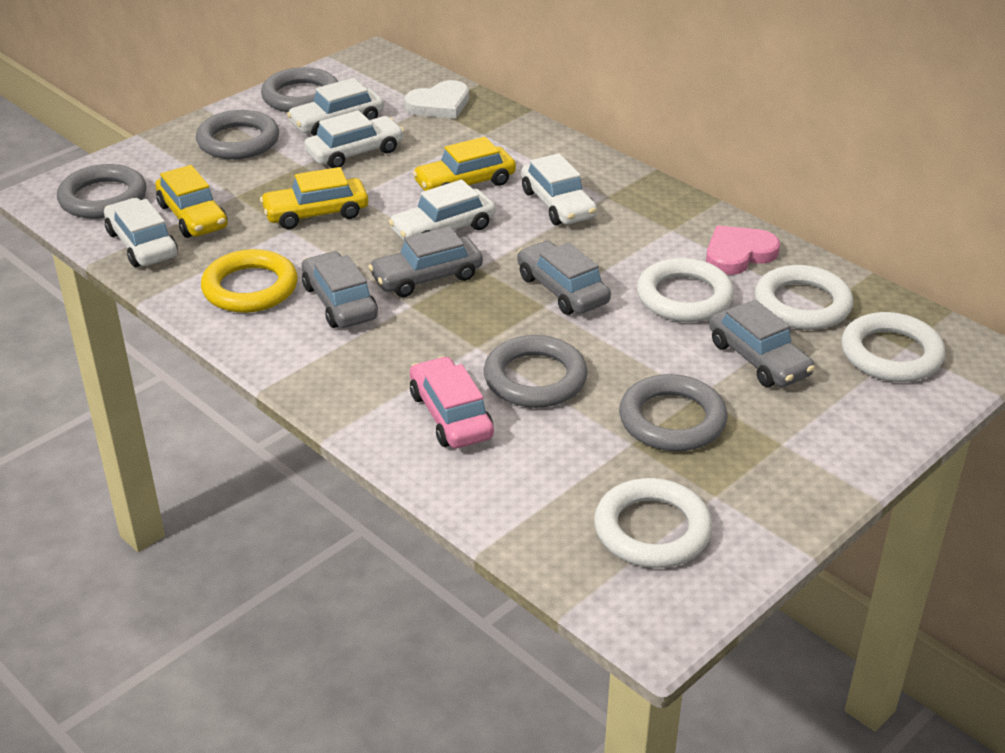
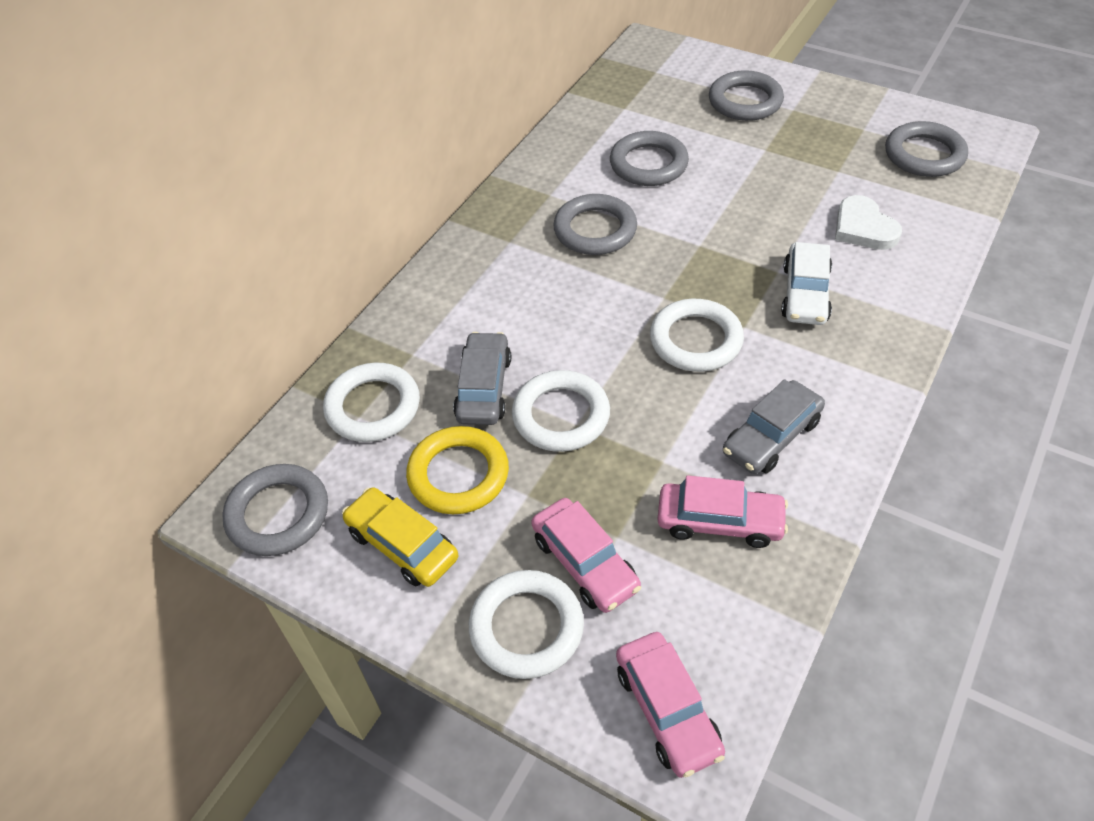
grey car: 4 -> 2
pink car: 1 -> 3
pink heart: 1 -> 0
white car: 5 -> 1
yellow car: 3 -> 1

